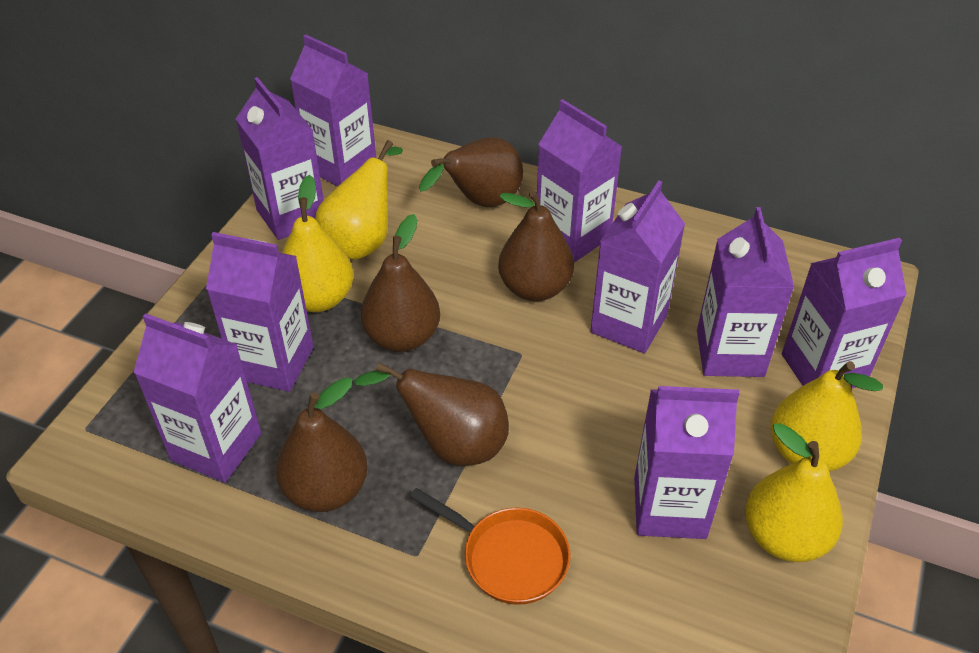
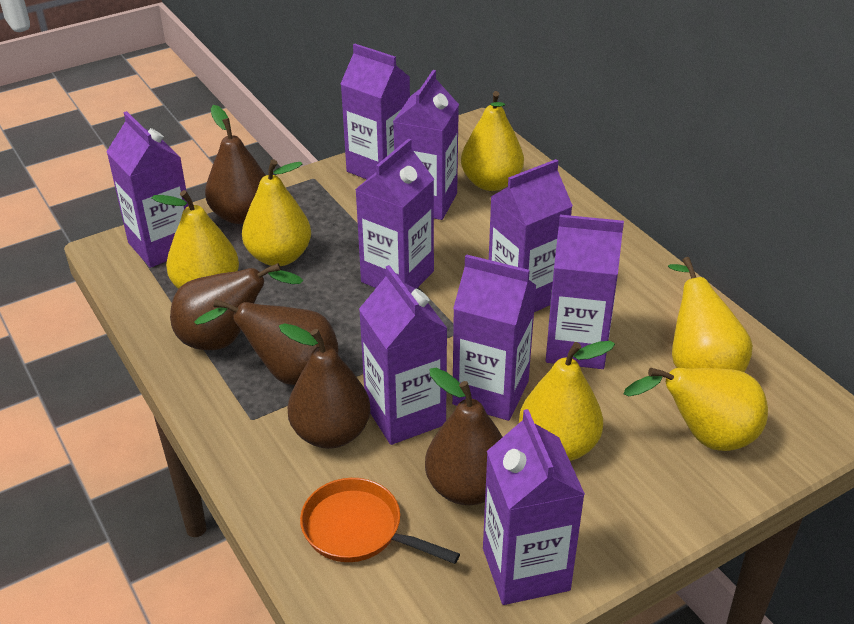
yellow pear: 4 -> 6

